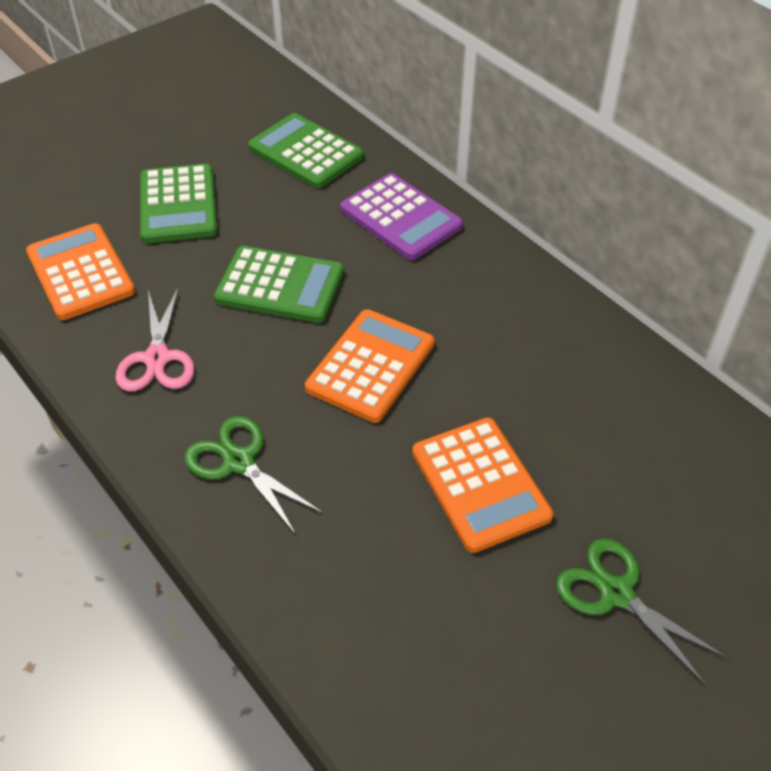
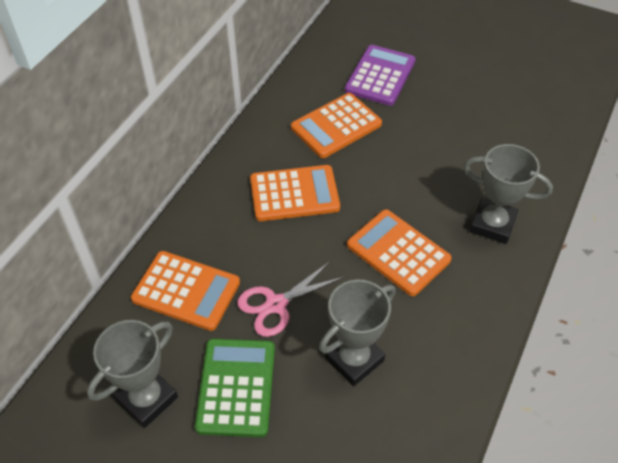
green calculator: 3 -> 1
green scissors: 2 -> 0
grey trophy: 0 -> 3
orange calculator: 3 -> 4

